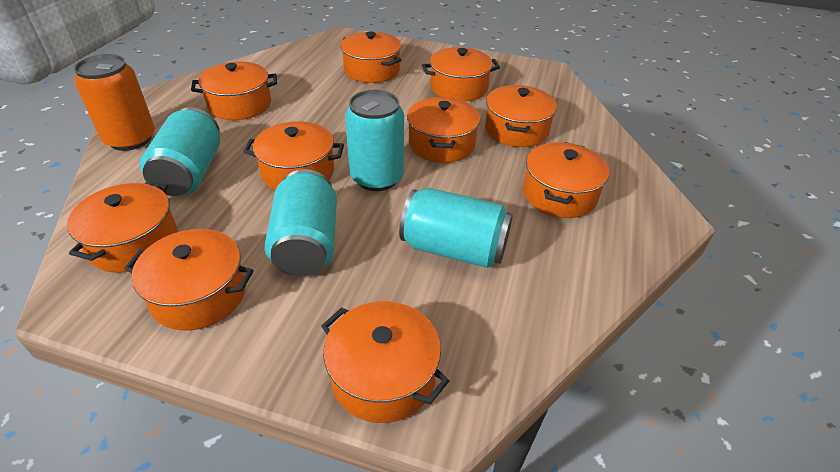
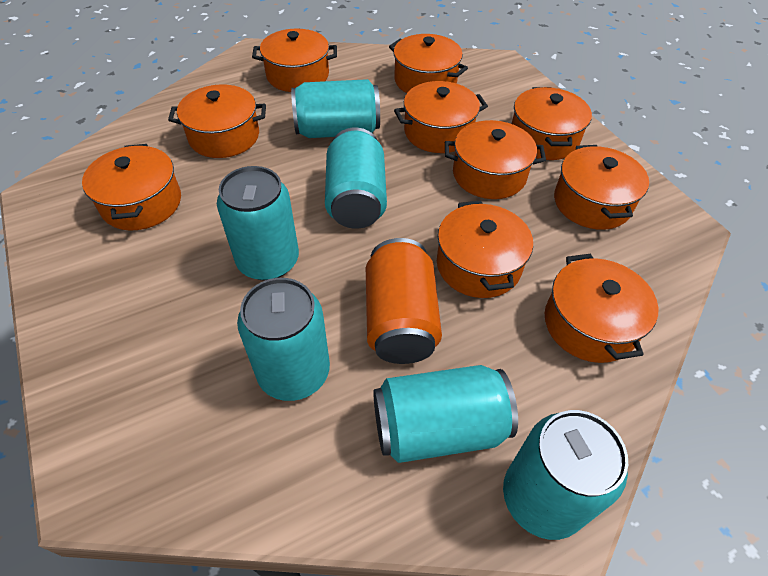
turquoise can: 4 -> 6

